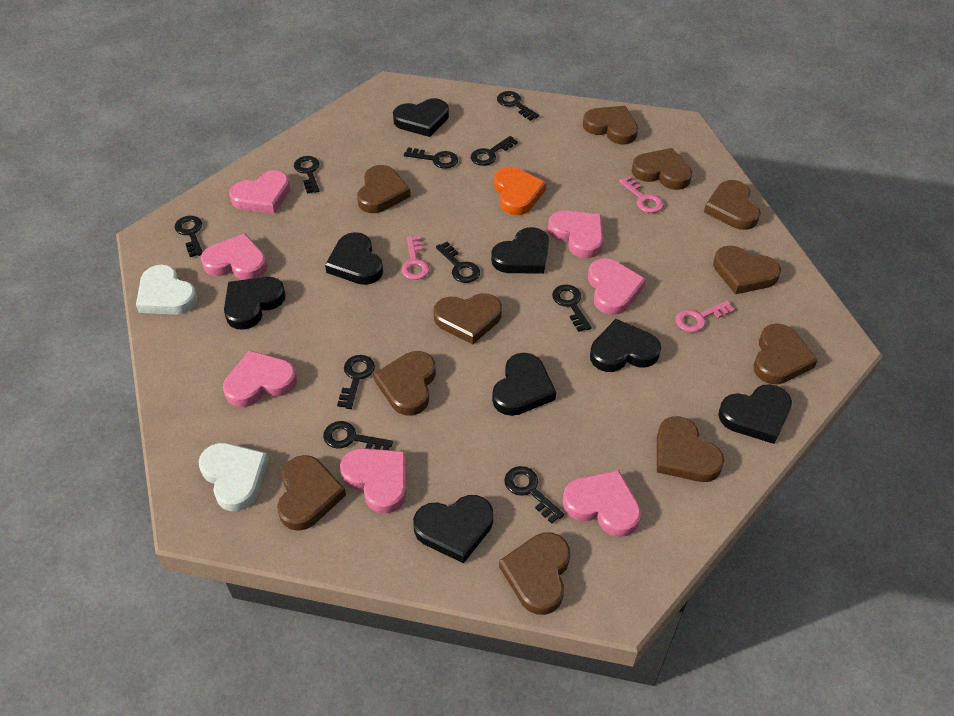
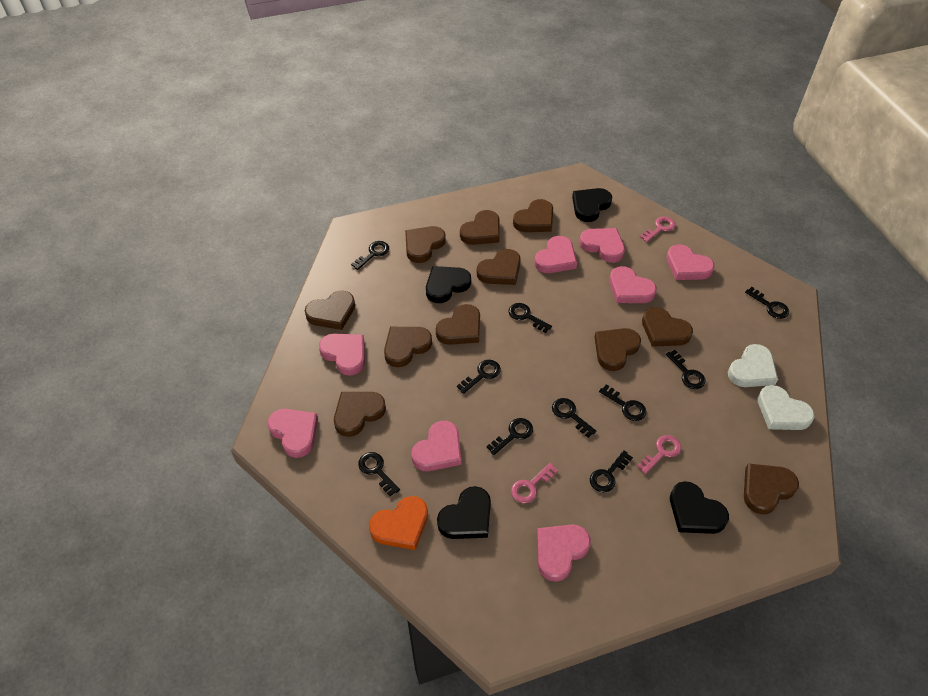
black heart: 8 -> 4
pink heart: 7 -> 8

